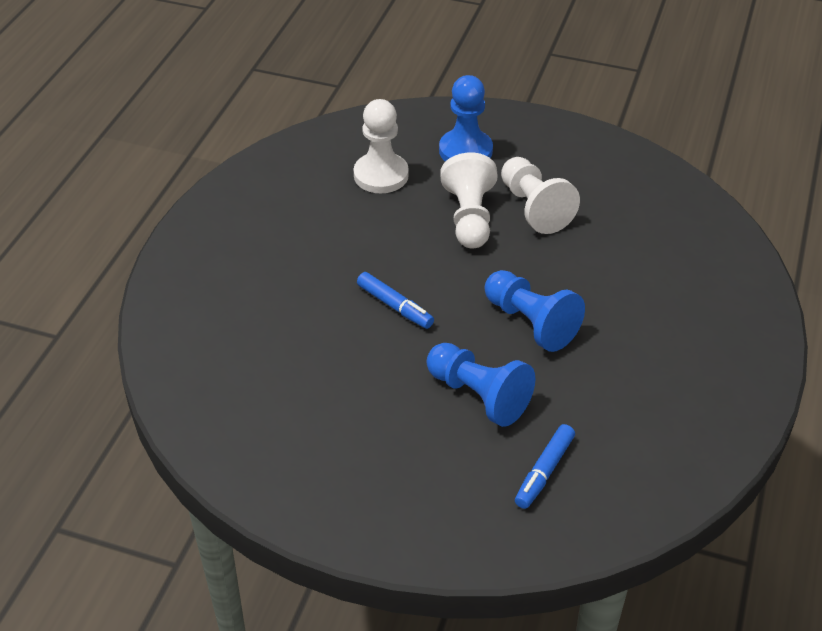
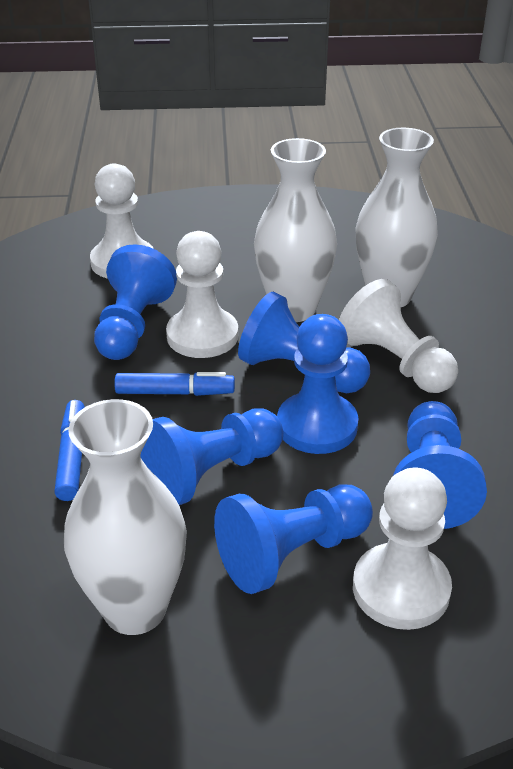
blue pawn: 3 -> 6
white pawn: 3 -> 4
white vase: 0 -> 3

